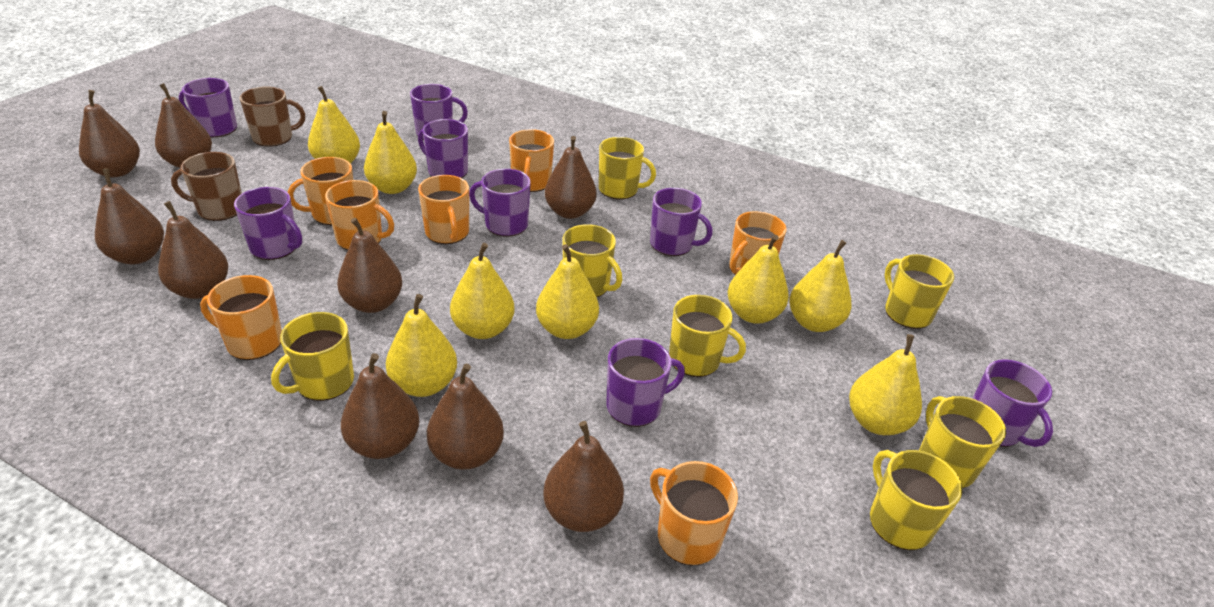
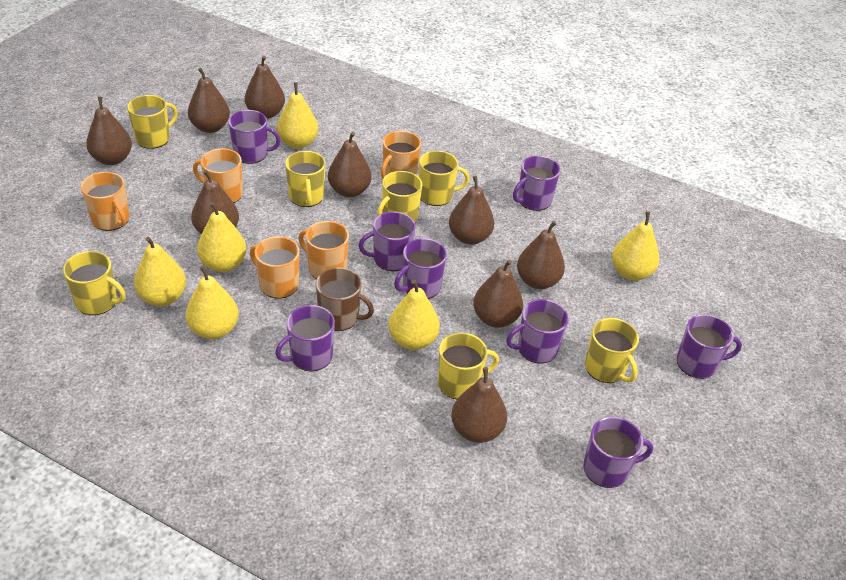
brown mug: 2 -> 1
orange mug: 7 -> 5
yellow pear: 8 -> 6

